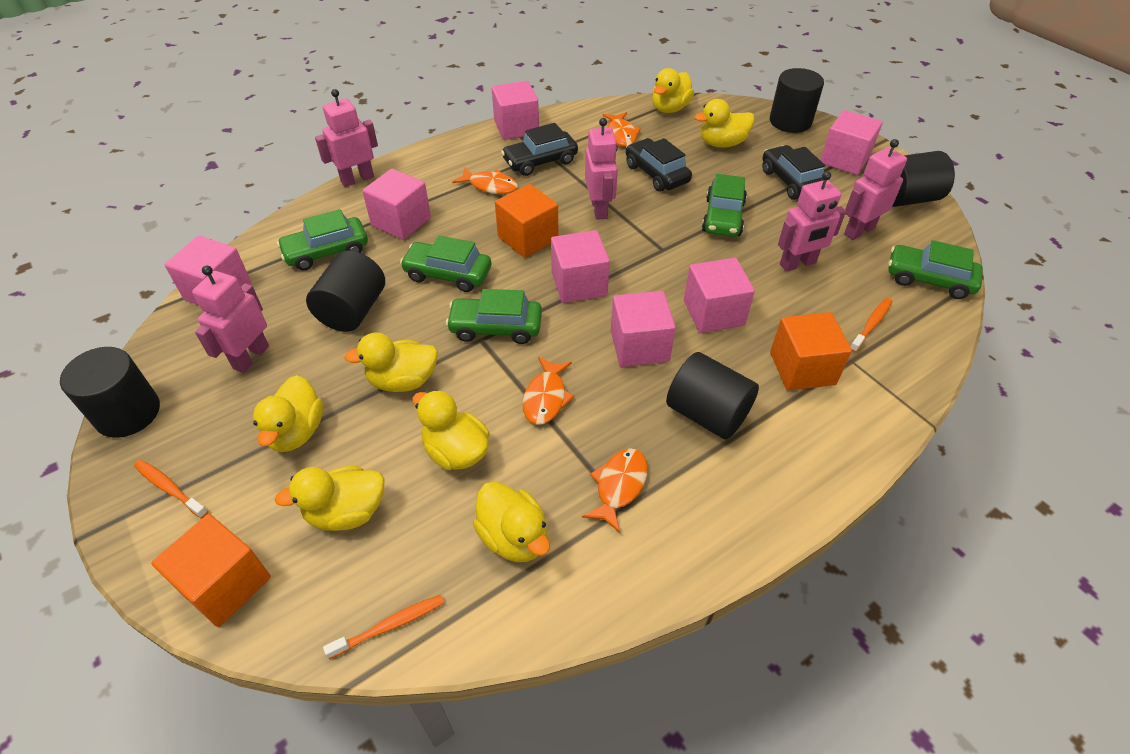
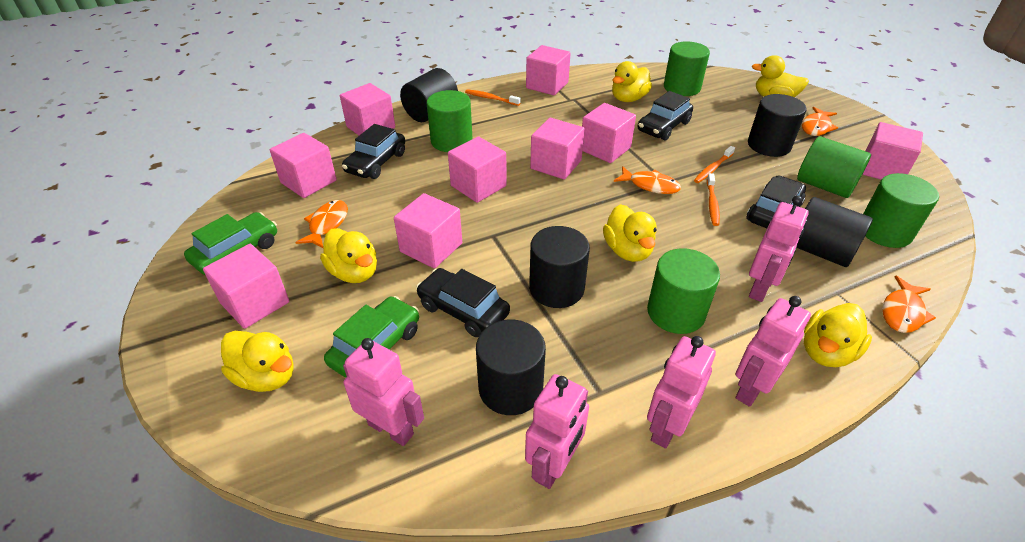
black car: 3 -> 4
green car: 5 -> 2
green cylinder: 0 -> 5
orange cube: 3 -> 0
pink cube: 7 -> 9
yellow duck: 7 -> 6

